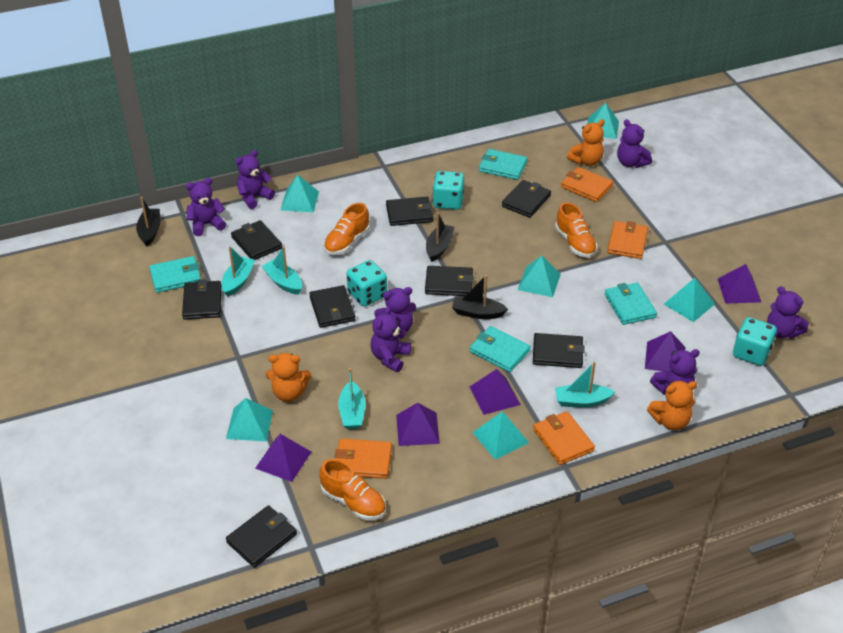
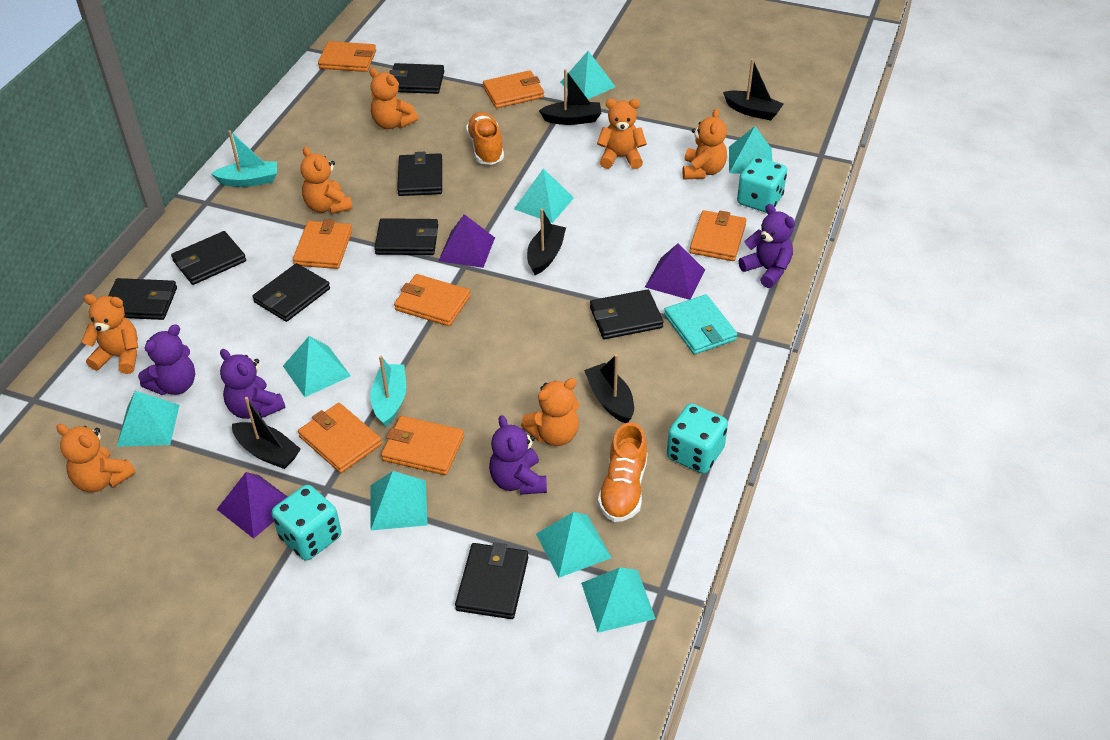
black boat: 3 -> 5
orange shoe: 3 -> 2
orange teddy bear: 3 -> 7
orange wallet: 4 -> 7
purple pyramid: 5 -> 3
purple teddy bear: 7 -> 4
turquoise boat: 4 -> 2
turquoise pyramid: 6 -> 8
turquoise wallet: 4 -> 1

